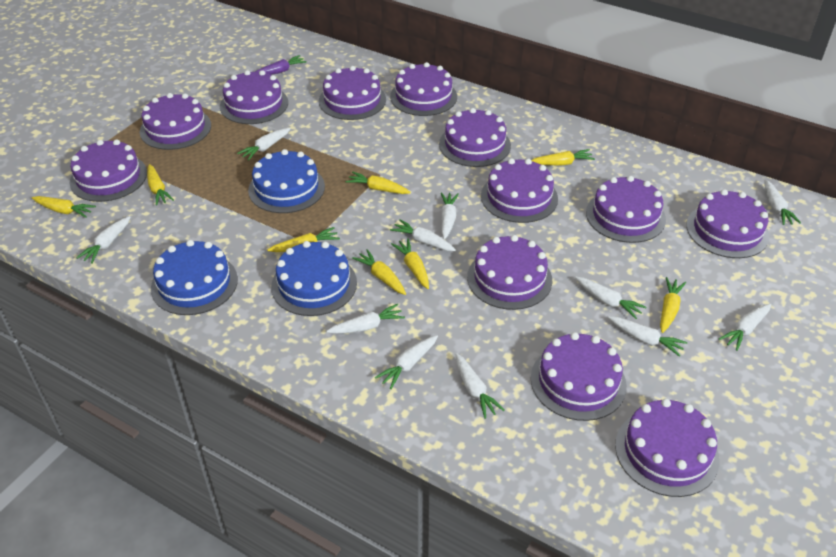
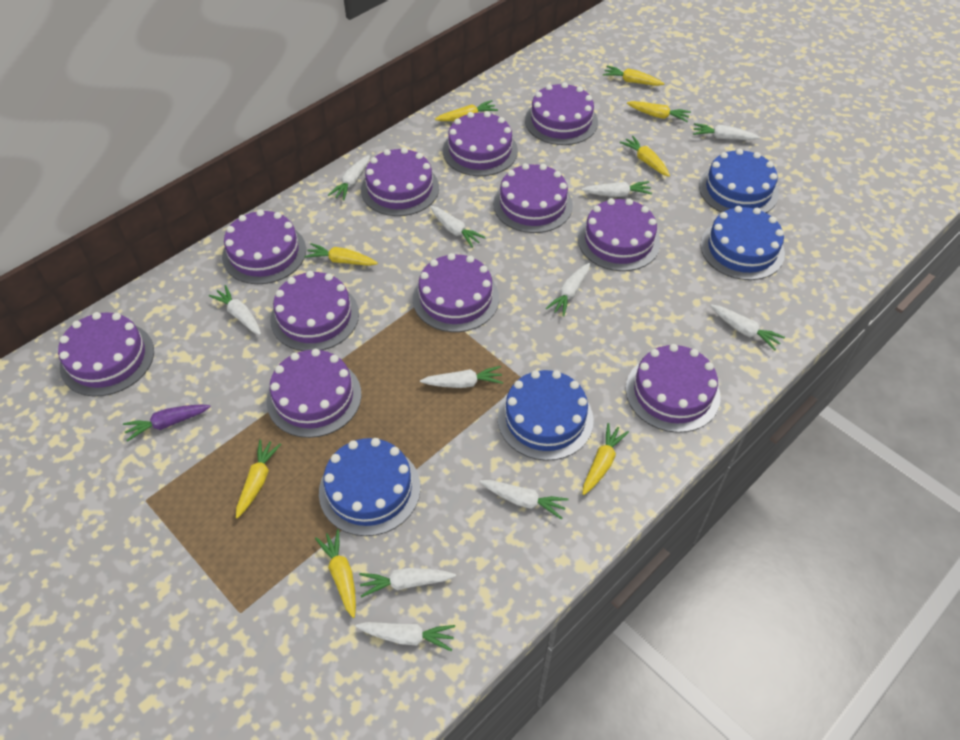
blue cake: 3 -> 4
purple cake: 12 -> 11

